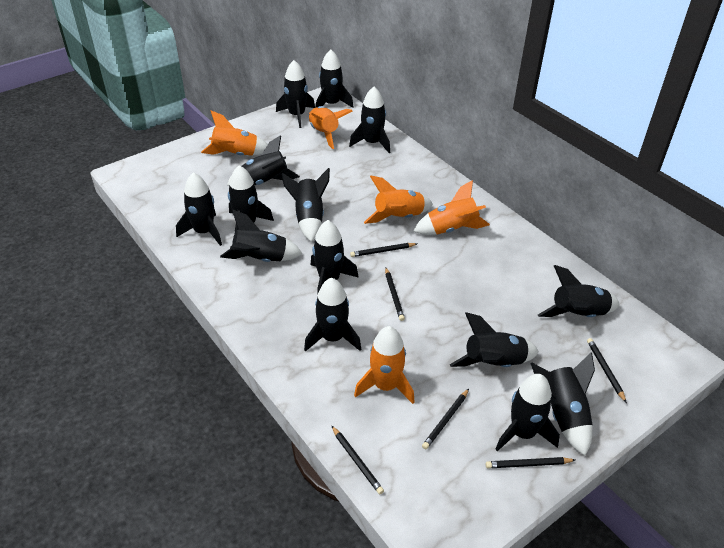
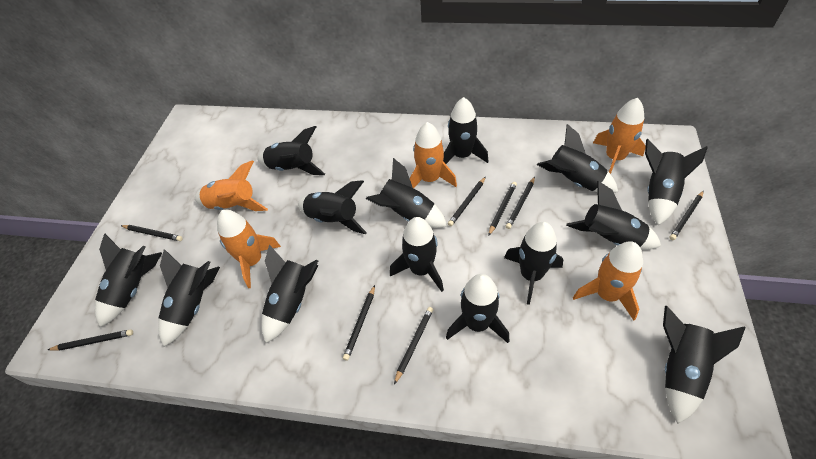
black pencil: 6 -> 8

